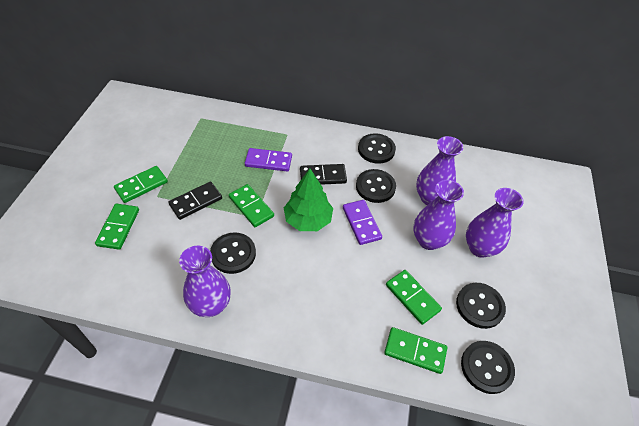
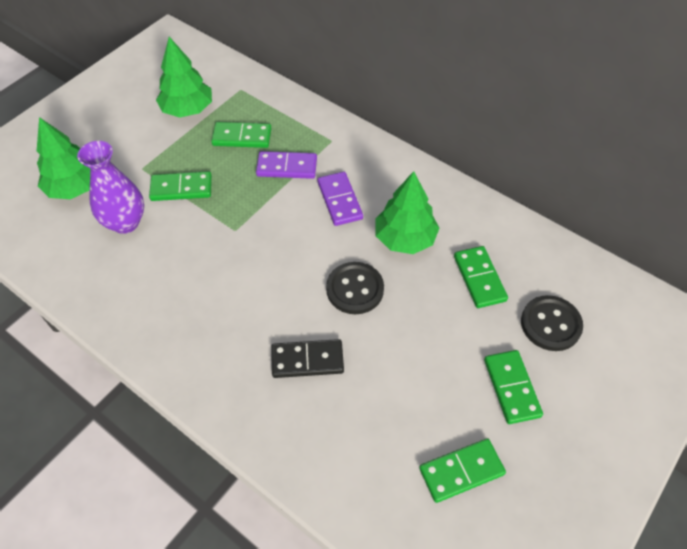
black button: 5 -> 2
black domino: 2 -> 1
green tree: 1 -> 3
purple vase: 4 -> 1

